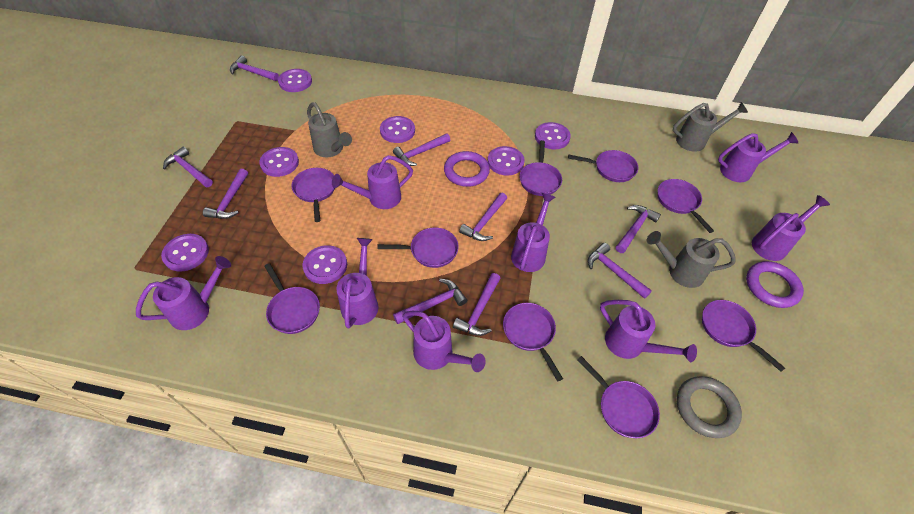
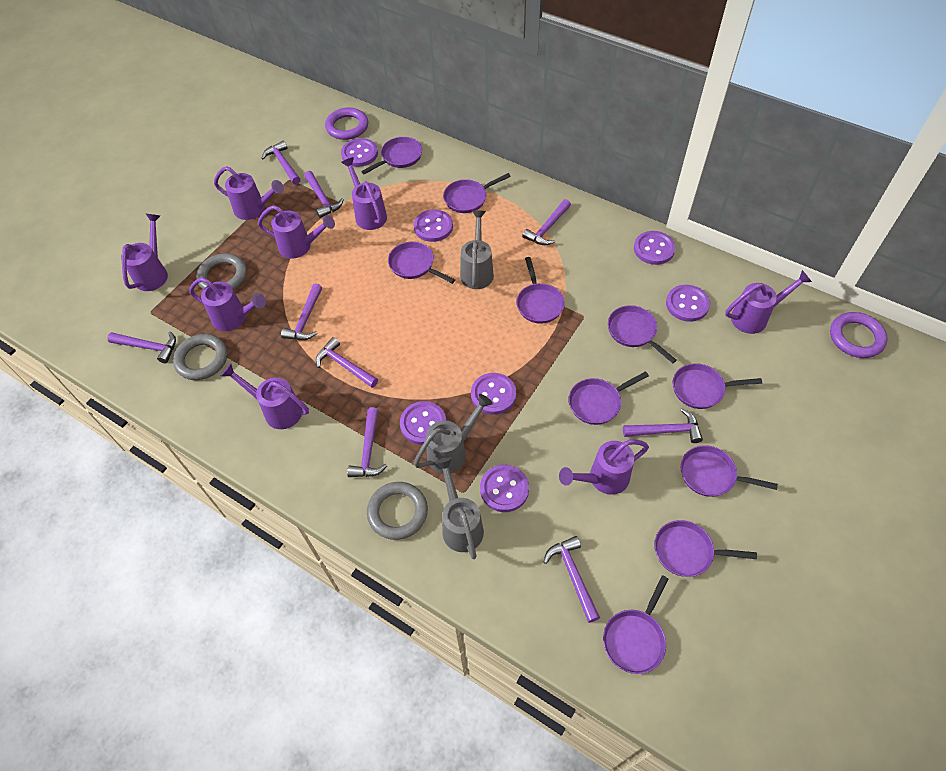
grey ring: 1 -> 3
purple pan: 9 -> 10

